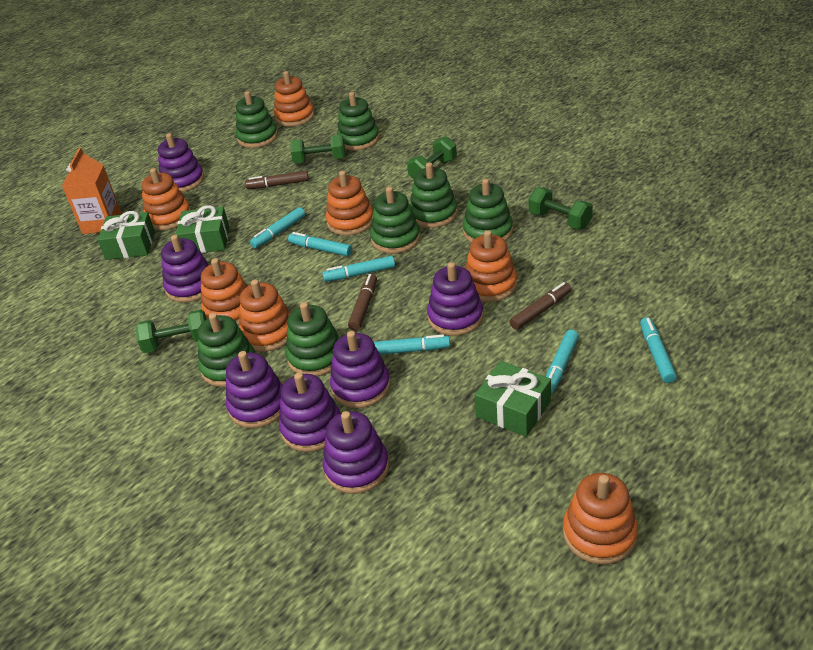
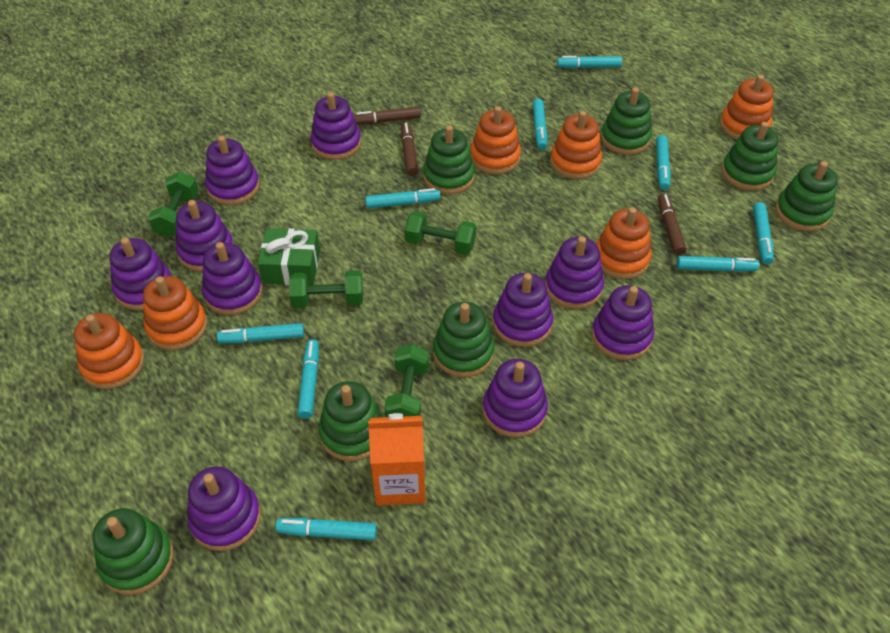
green gift: 3 -> 1
orange stacking toy: 7 -> 6
purple stacking toy: 7 -> 10
turquoise marker: 6 -> 9

